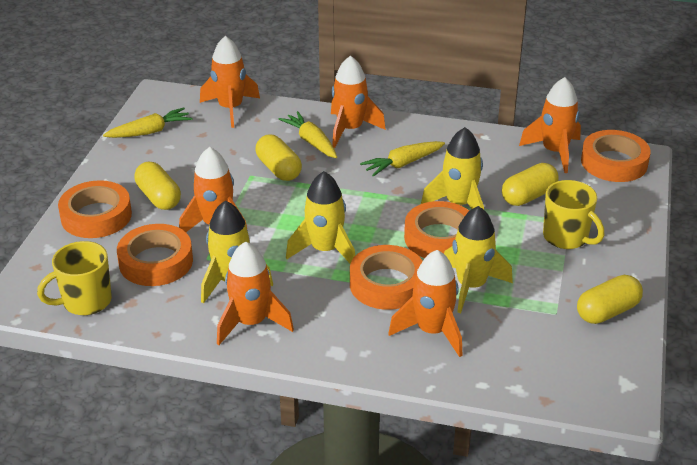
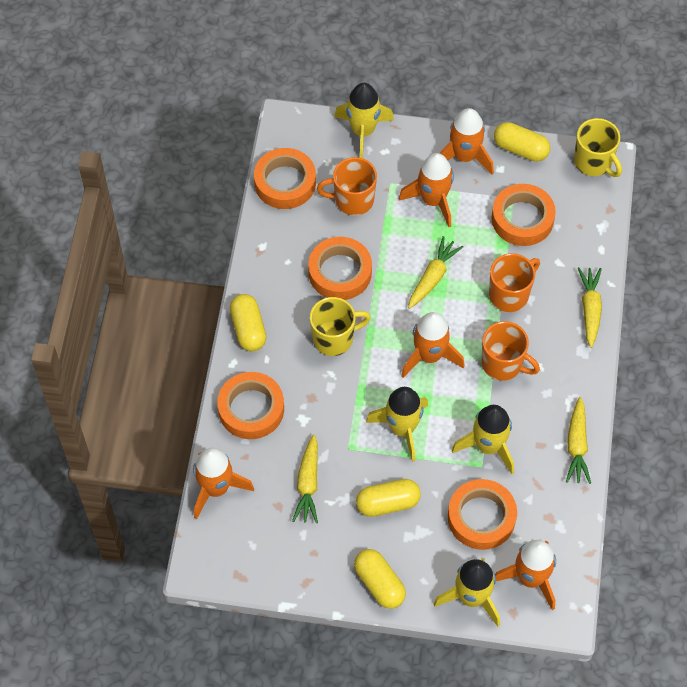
orange mug: 0 -> 3
orange rocket: 6 -> 5
yellow carrot: 3 -> 4

